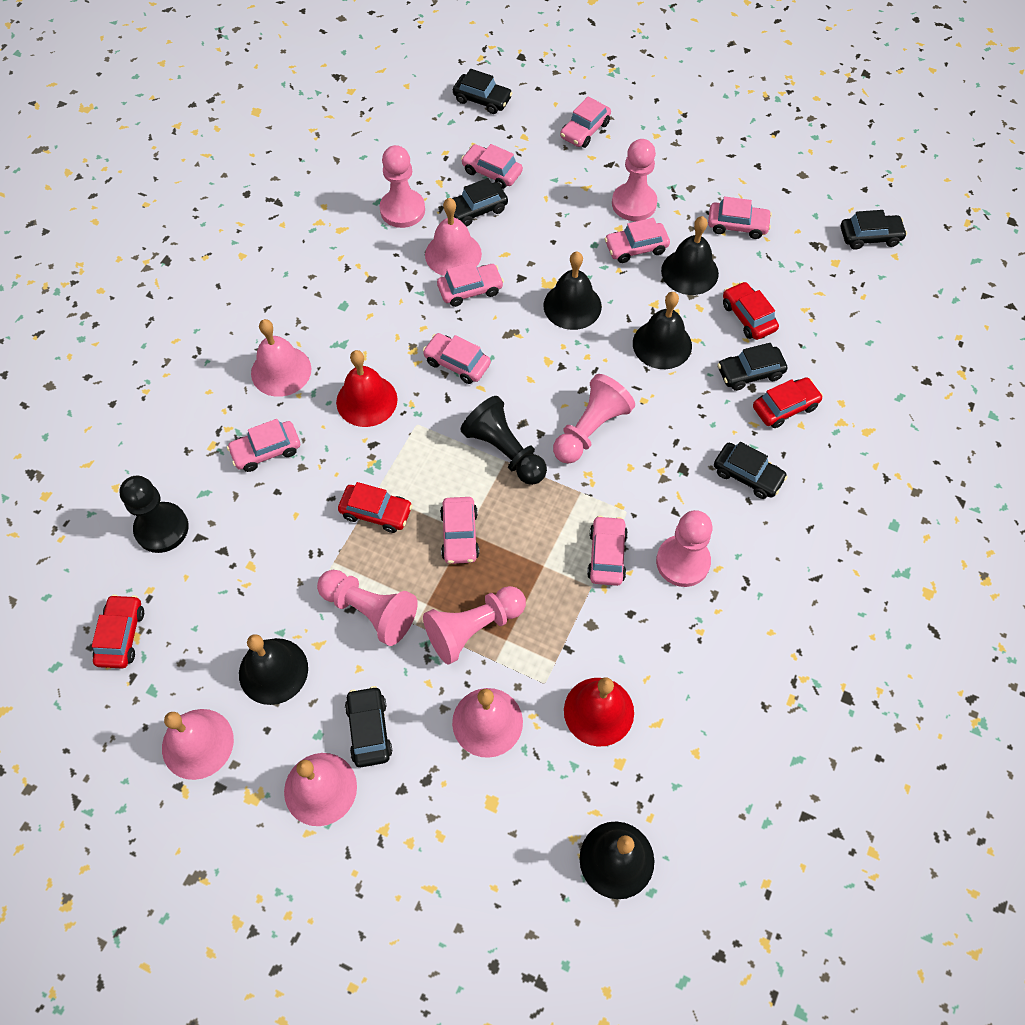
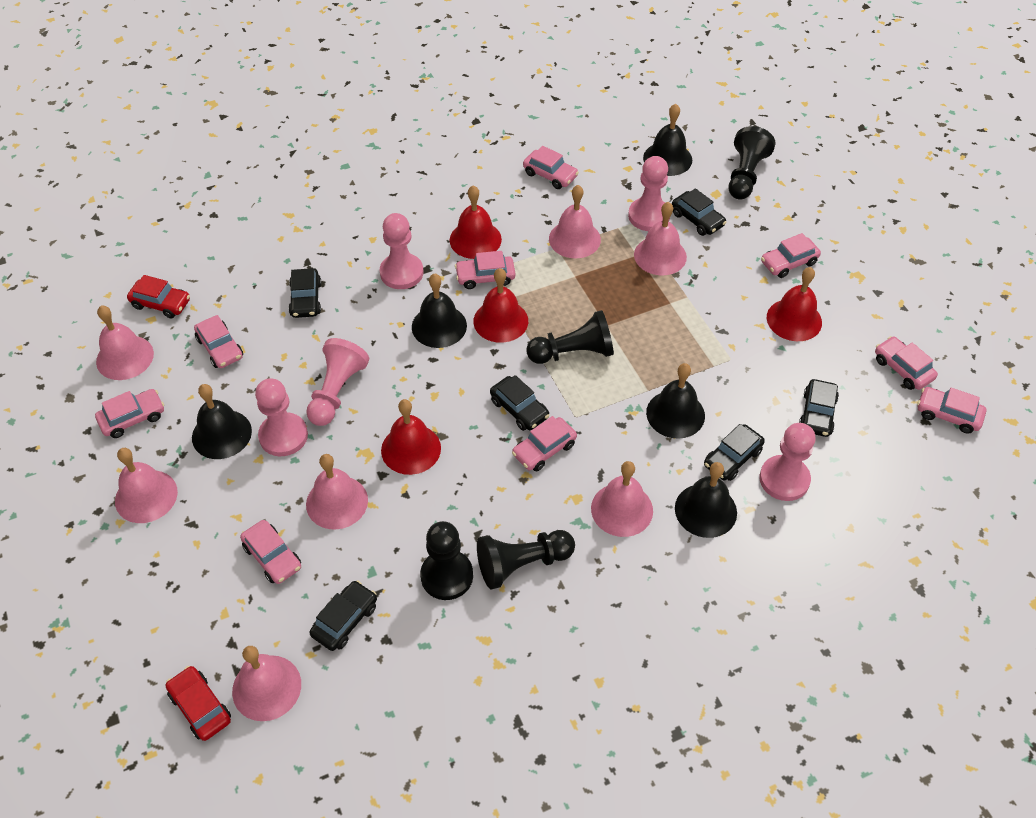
black pawn: 2 -> 4
pink bell: 5 -> 7
pink pawn: 6 -> 5
red bell: 2 -> 4
red car: 4 -> 2

